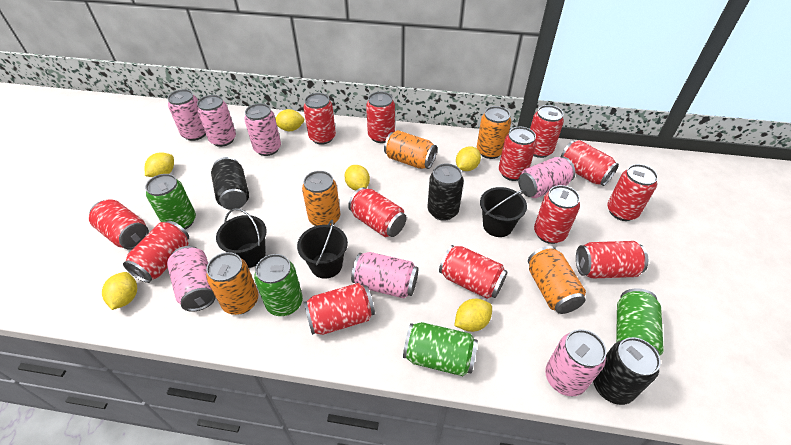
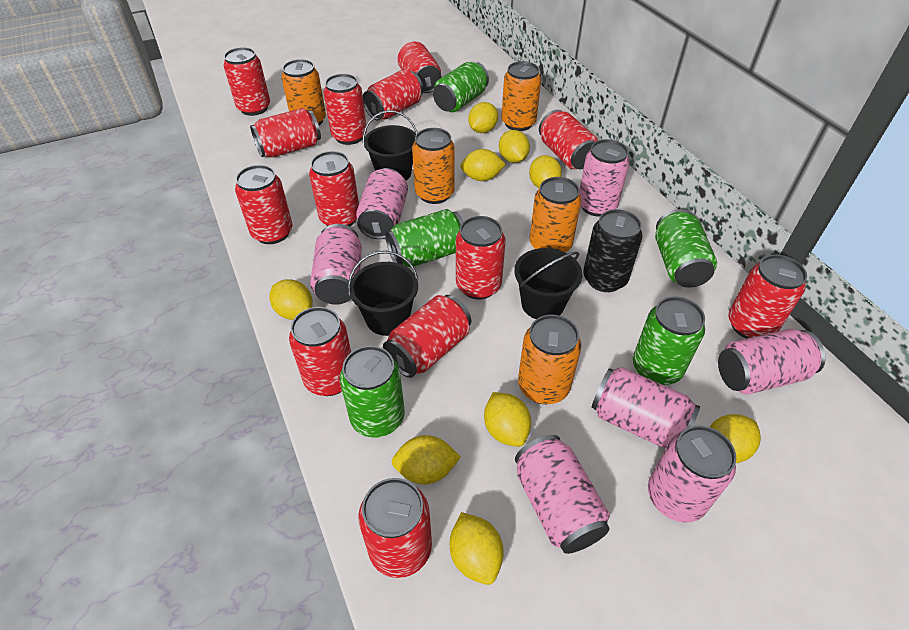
black can: 3 -> 1
green can: 4 -> 5
yellow lemon: 6 -> 9

